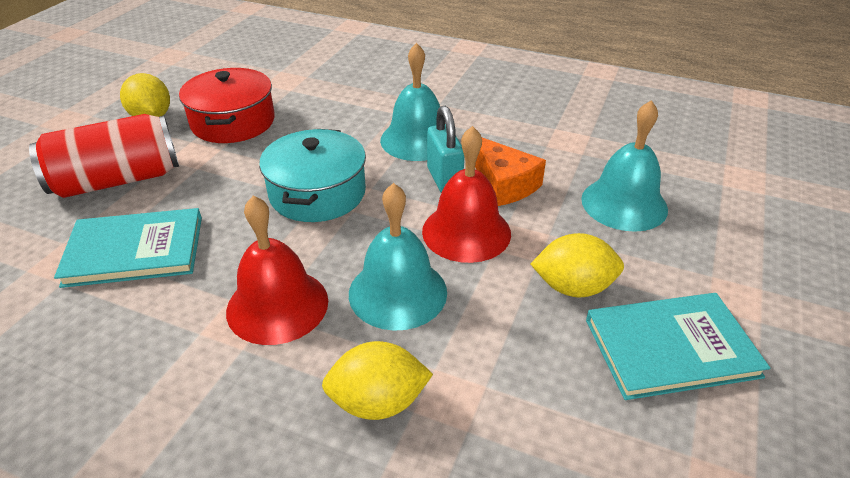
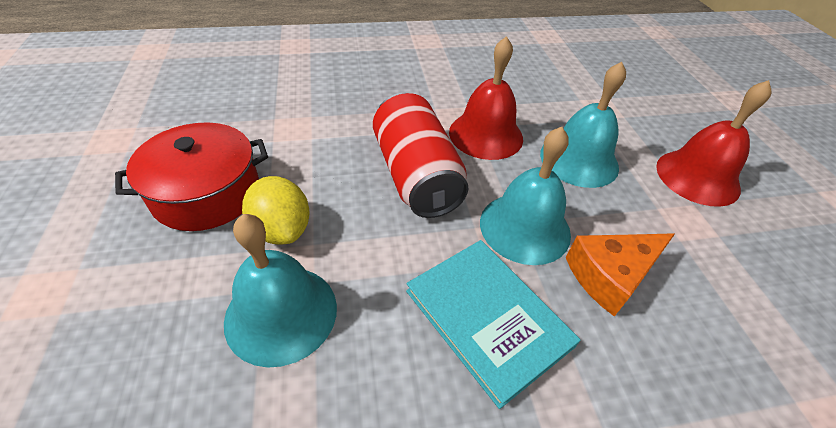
turquoise book: 2 -> 1
turquoise padlock: 1 -> 0
turquoise pot: 1 -> 0
yellow lemon: 3 -> 1

